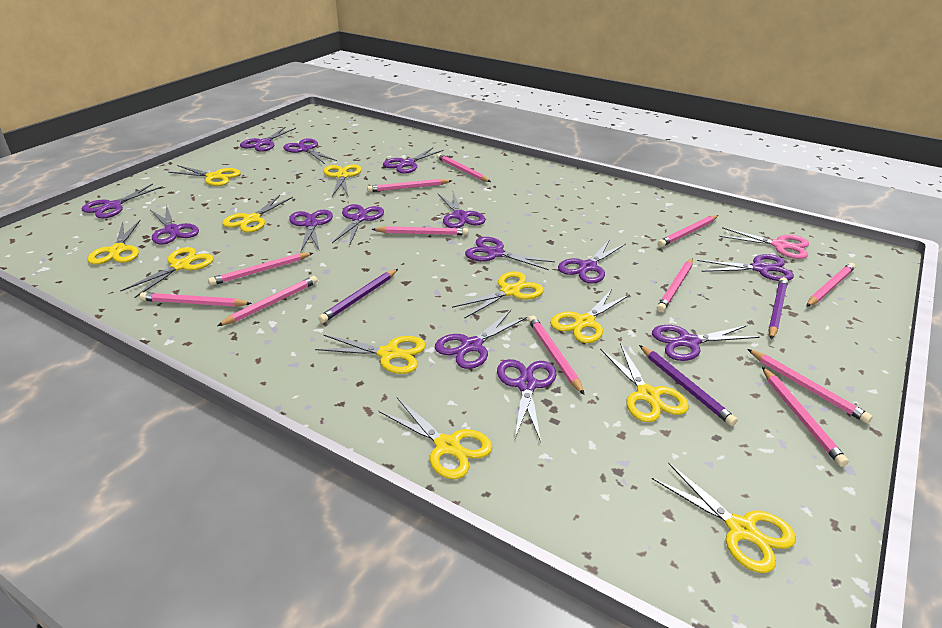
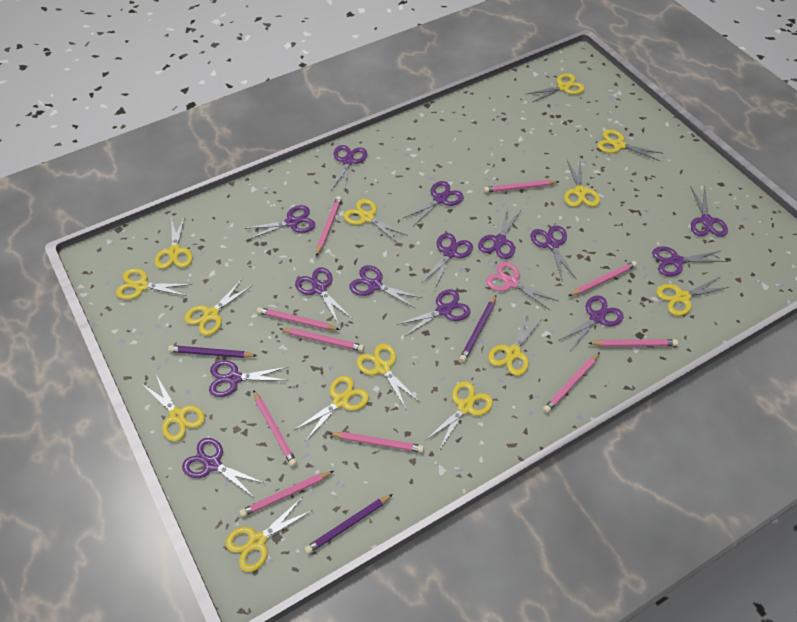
pink pencil: 12 -> 10
yellow scissors: 11 -> 14

